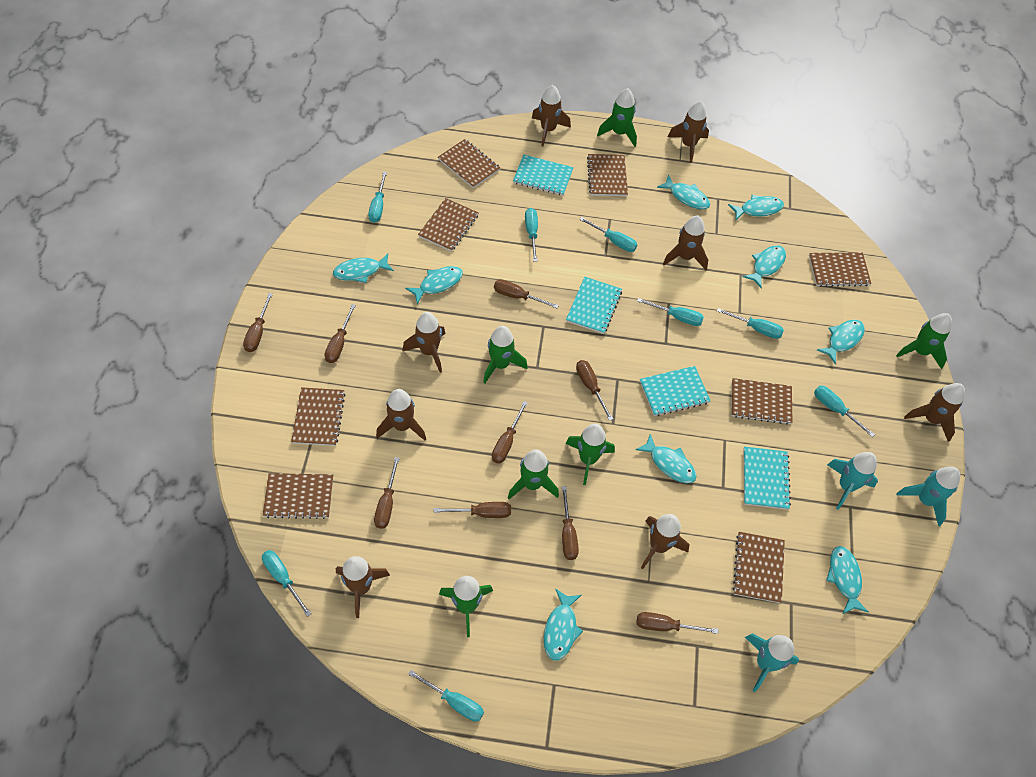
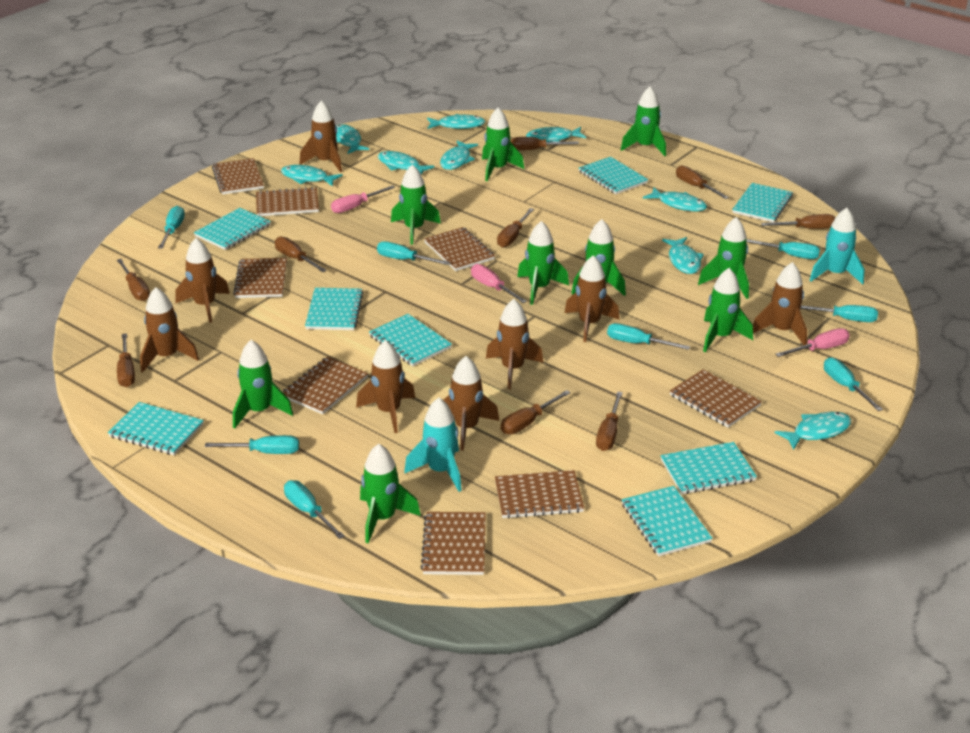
green rocket: 6 -> 9
pink screwdriver: 0 -> 3
turquoise notebook: 4 -> 8
turquoise rocket: 3 -> 2

